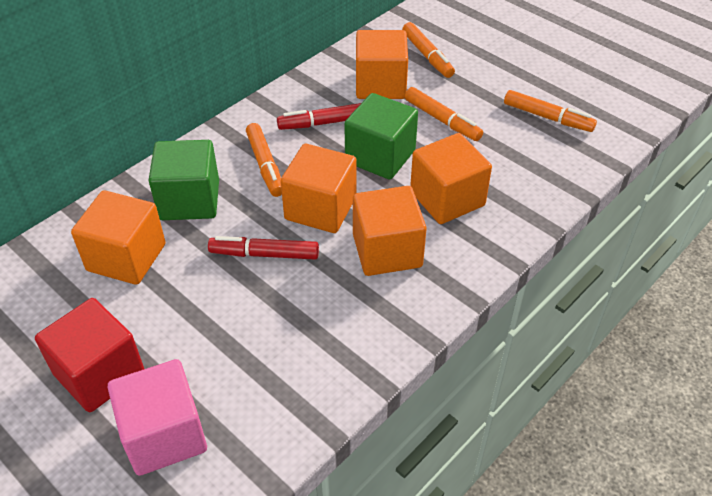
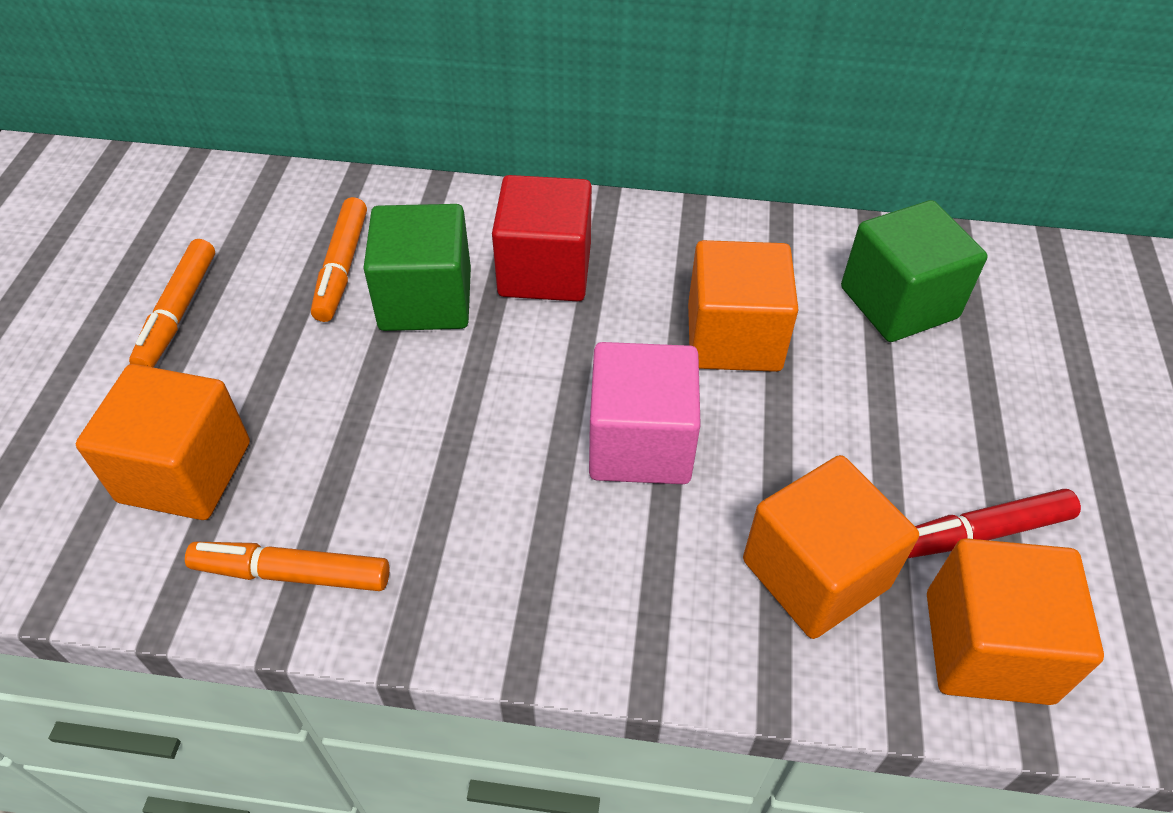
orange cube: 5 -> 4
orange marker: 4 -> 3
red marker: 2 -> 1

